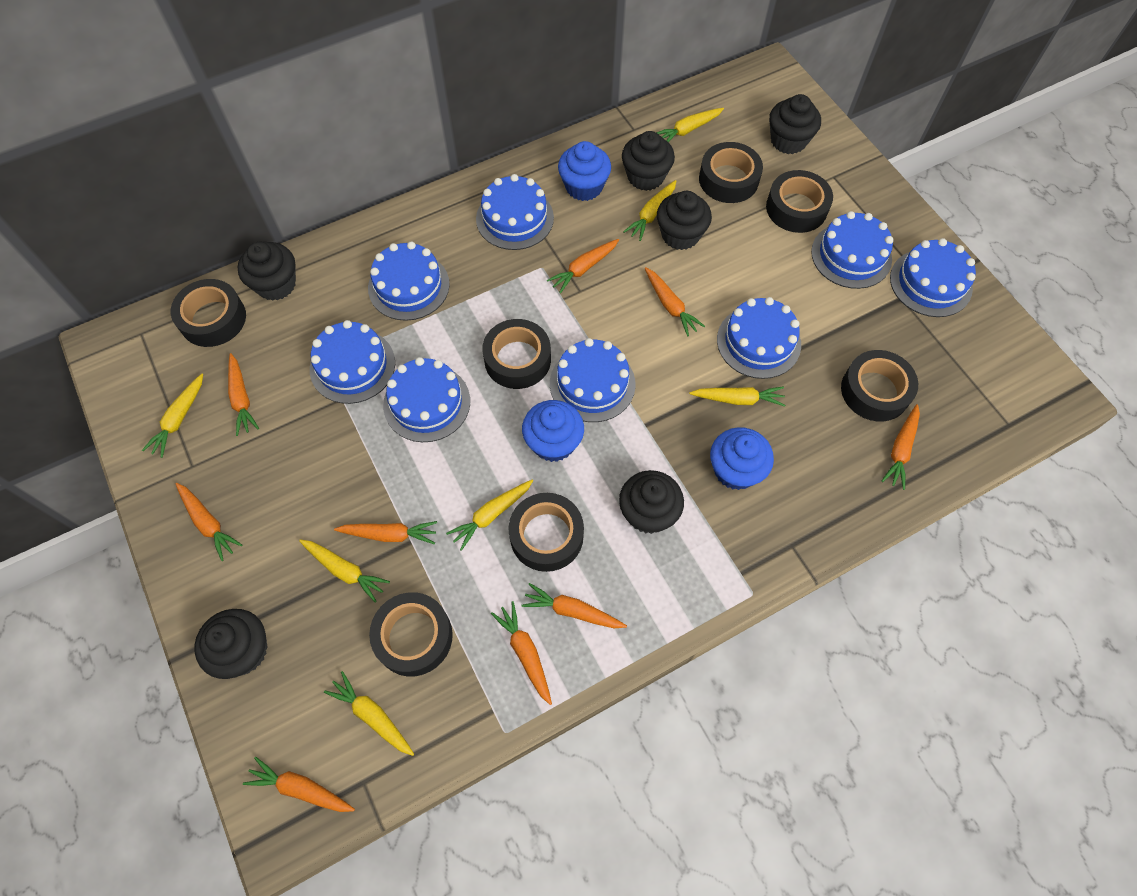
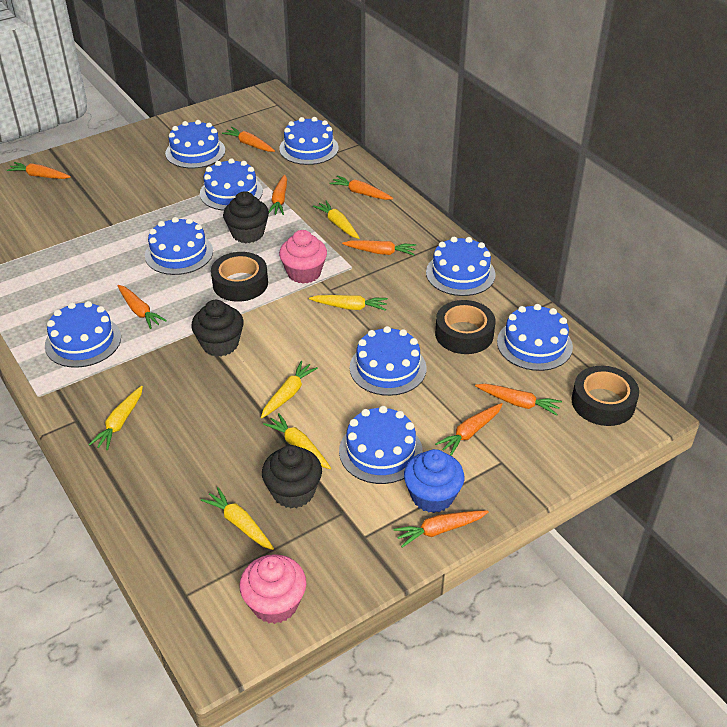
black cupcake: 6 -> 3
black tape: 7 -> 3
blue cake: 8 -> 9
blue cupcake: 3 -> 1
pink cupcake: 0 -> 2
yellow carrot: 7 -> 6

